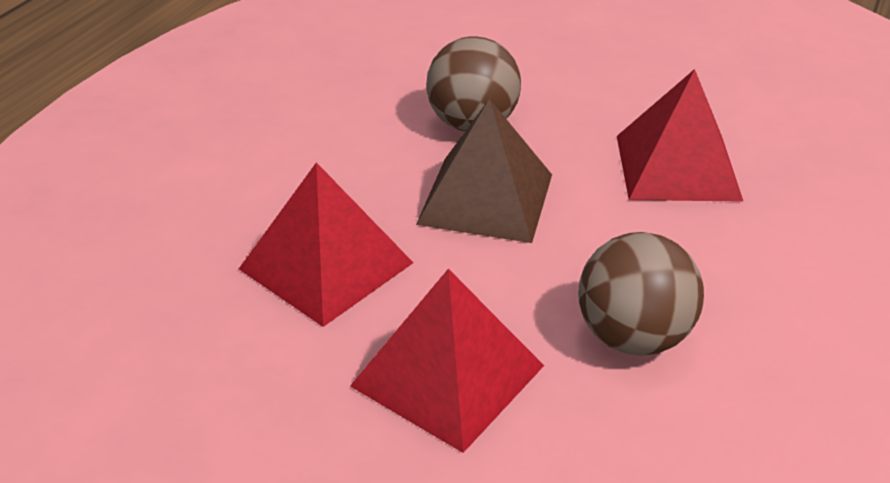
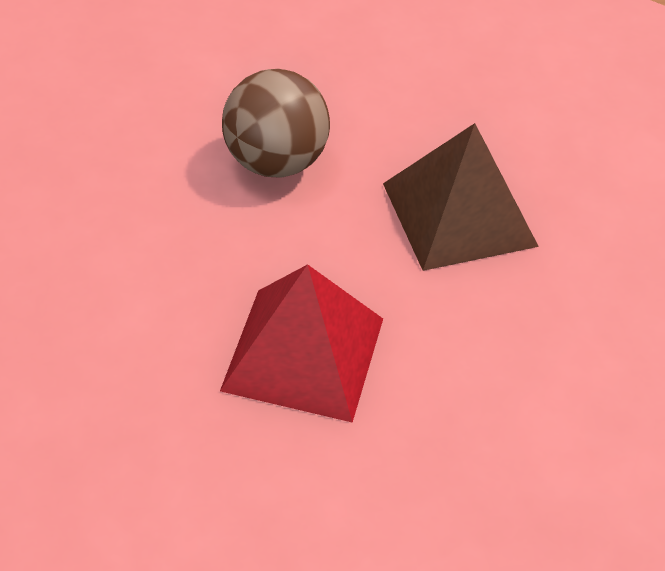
brown ball: 2 -> 1
red pyramid: 3 -> 1

